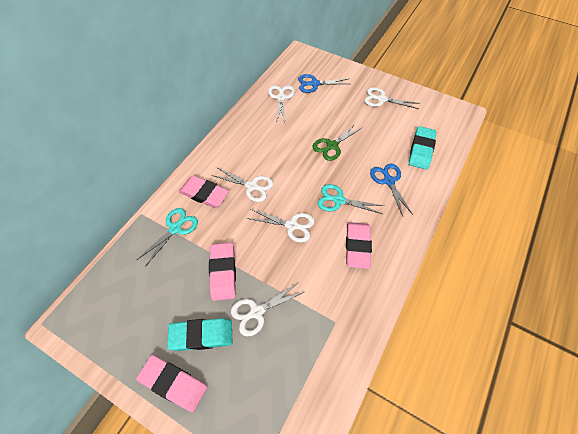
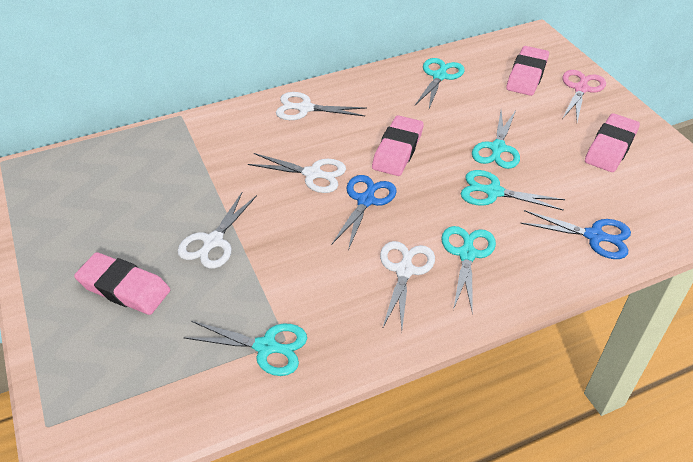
green scissors: 1 -> 0
pink scissors: 0 -> 1
turquoise eraser: 2 -> 0
turquoise scissors: 2 -> 5
white scissors: 5 -> 4

